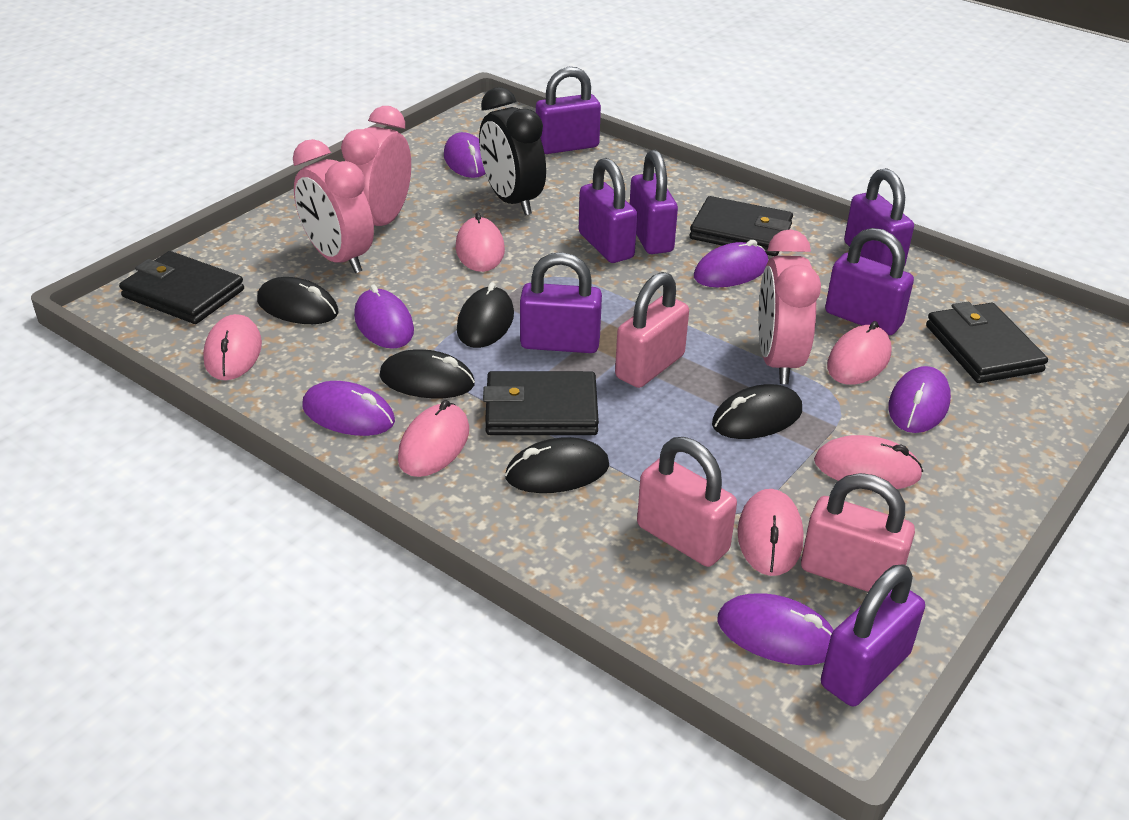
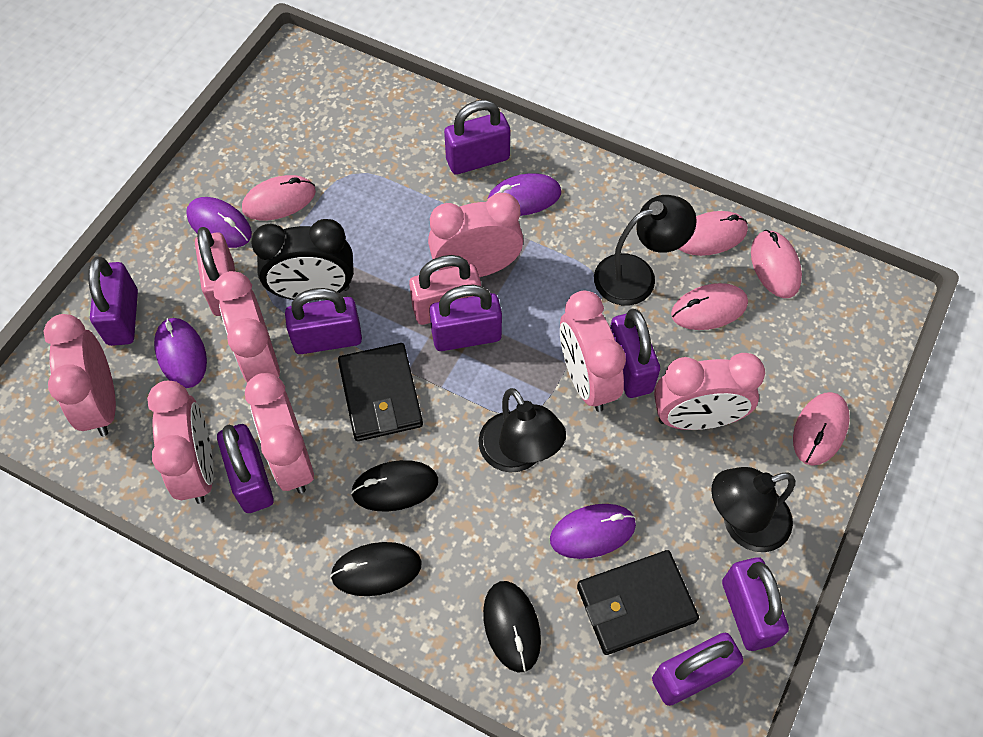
black lamp: 0 -> 3
black mouse: 5 -> 3
black wallet: 4 -> 2
pink clock: 3 -> 7
pink mouse: 6 -> 5
pink padlock: 3 -> 2
purple mouse: 6 -> 4
purple padlock: 7 -> 8

